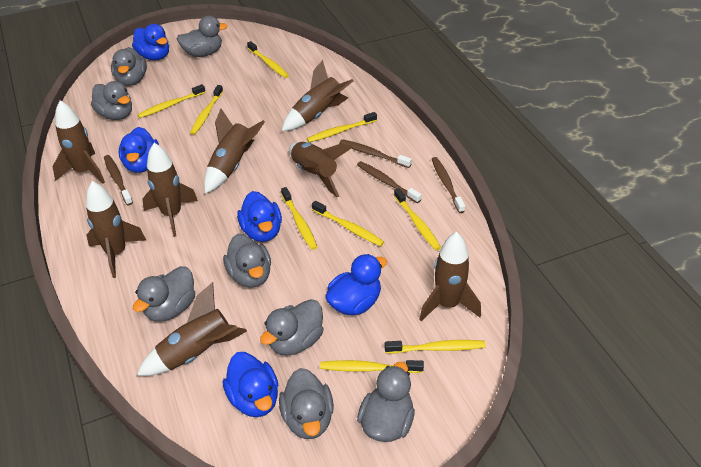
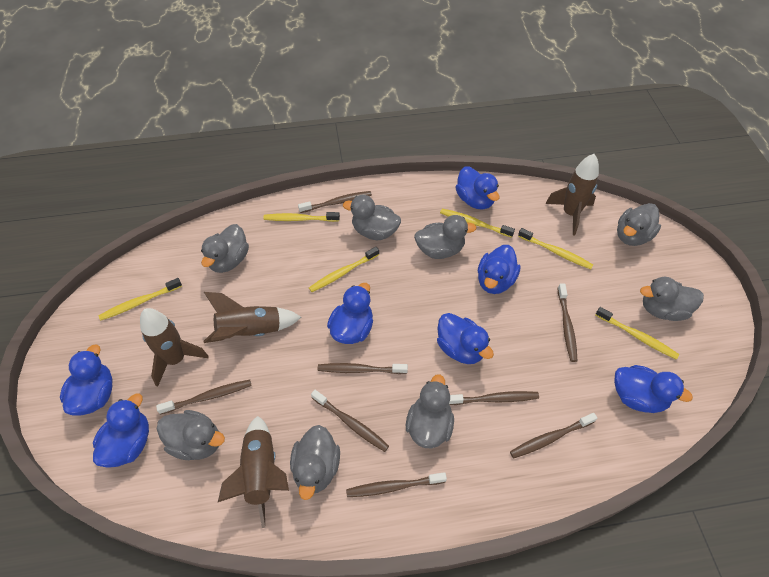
blue duck: 5 -> 7
brown rocket: 8 -> 4
brown toothbrush: 4 -> 8
yellow toothbrush: 9 -> 6

